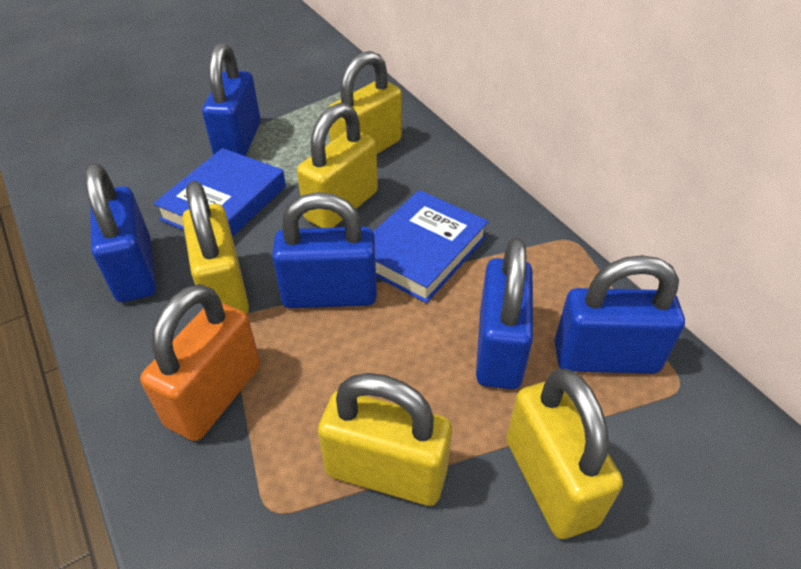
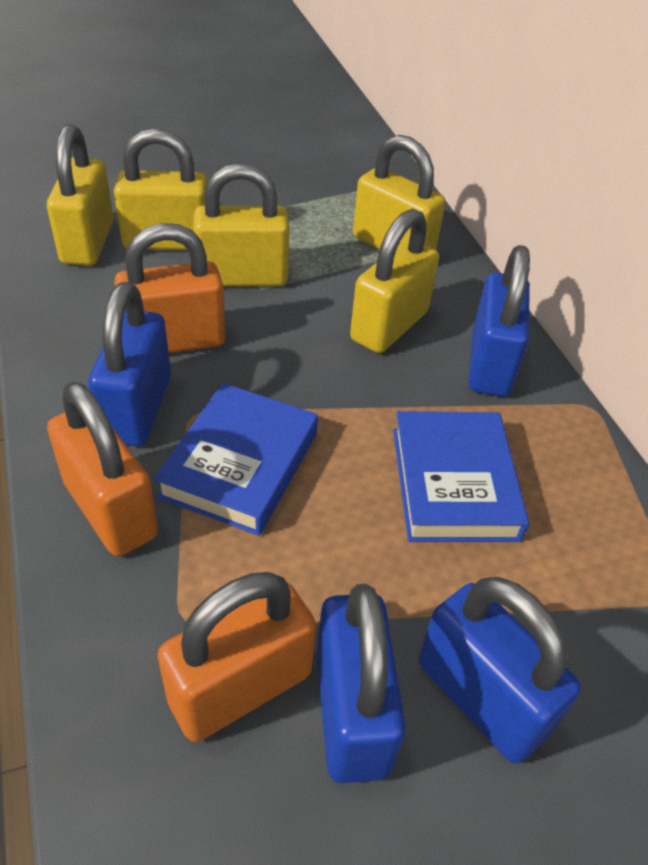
blue padlock: 5 -> 4
orange padlock: 1 -> 3

